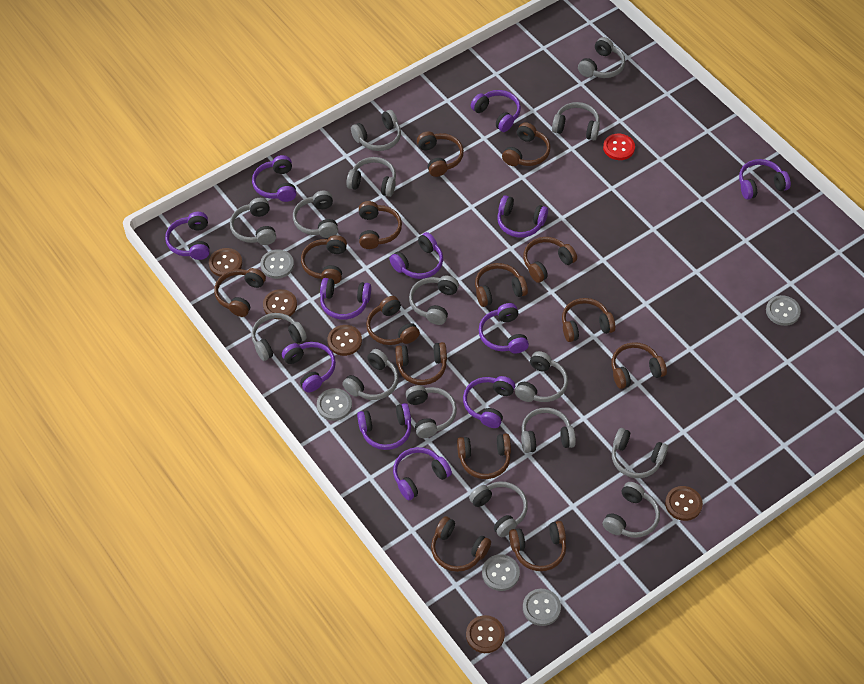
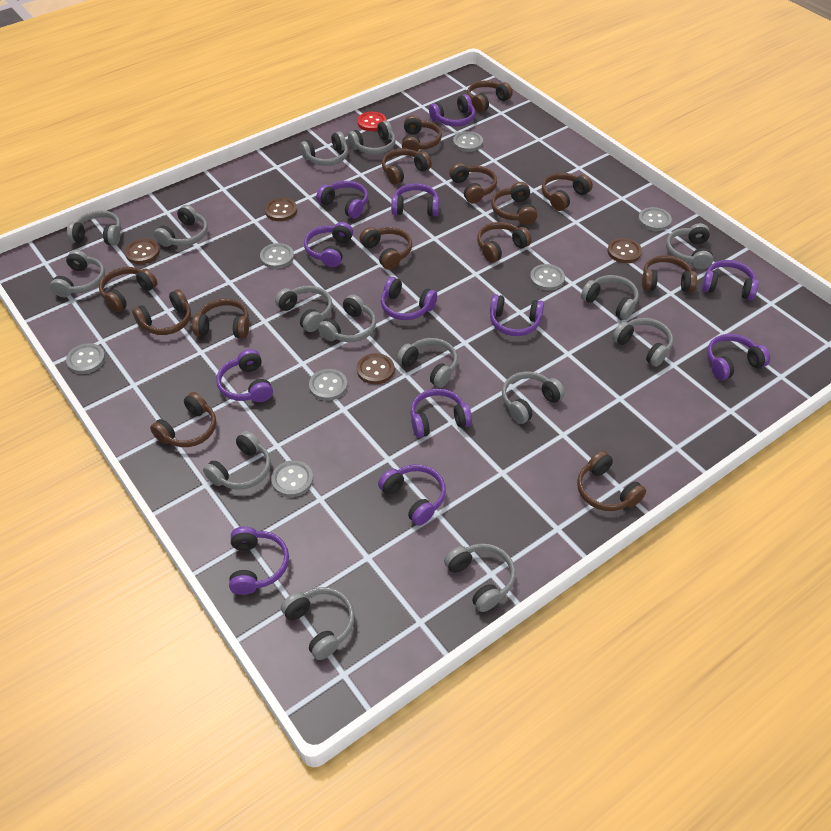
brown button: 5 -> 4
grey button: 5 -> 7

